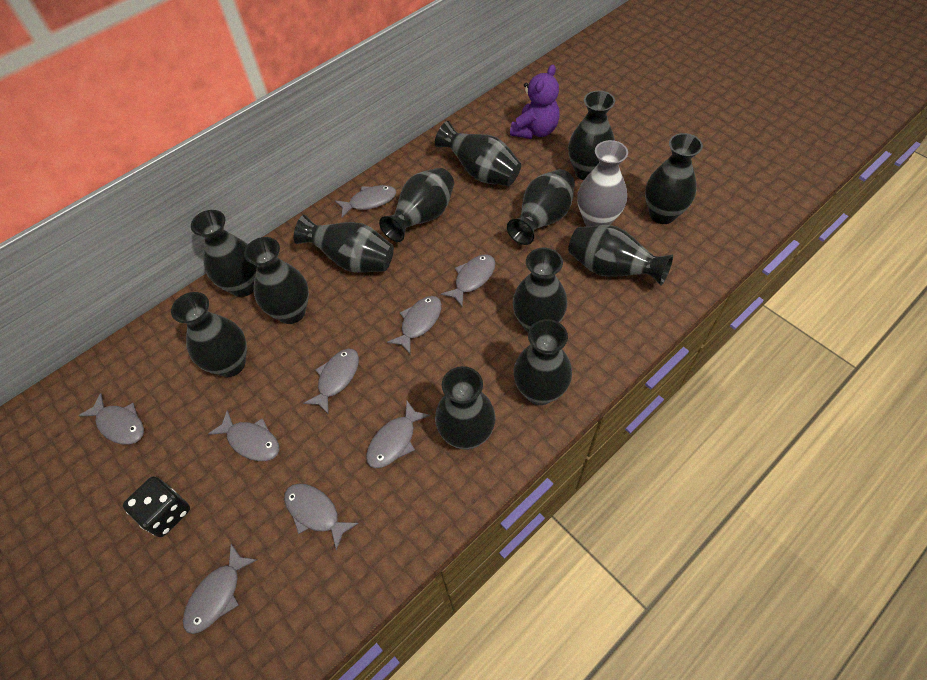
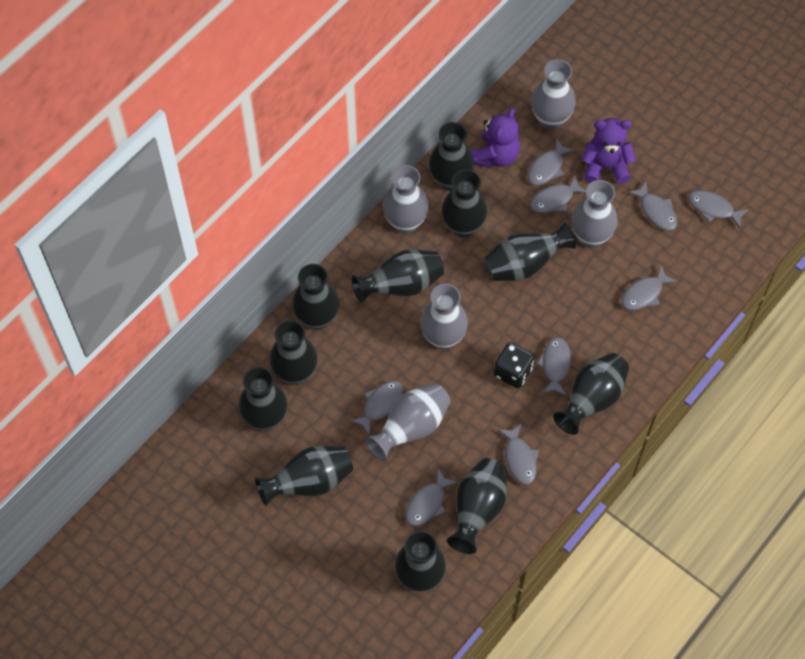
black vase: 13 -> 11
grey vase: 1 -> 5
purple teddy bear: 1 -> 2

